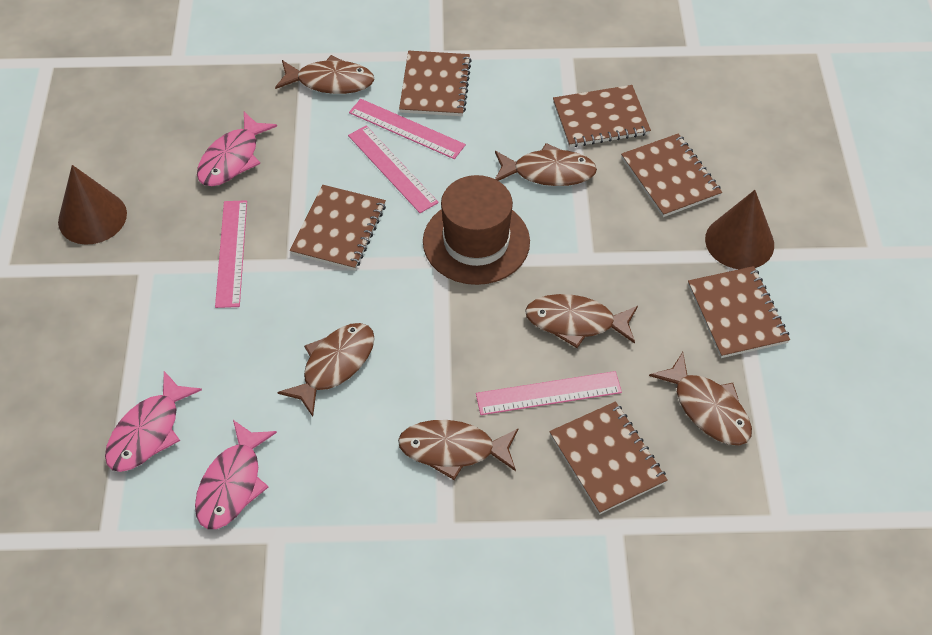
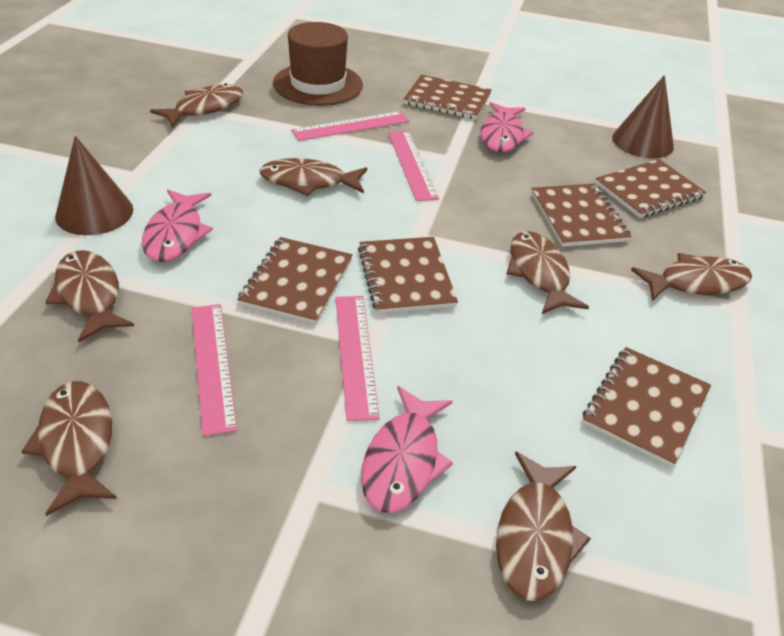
brown fish: 6 -> 7

